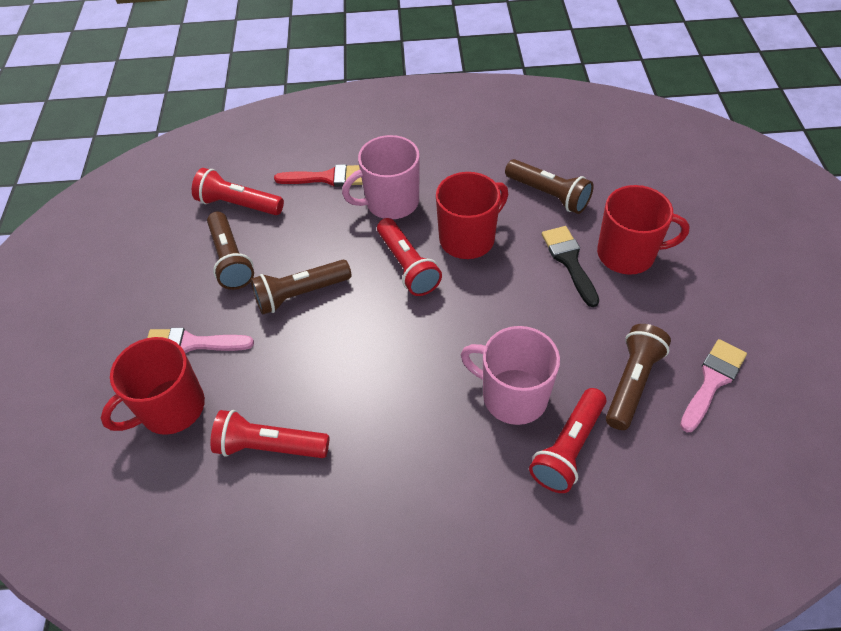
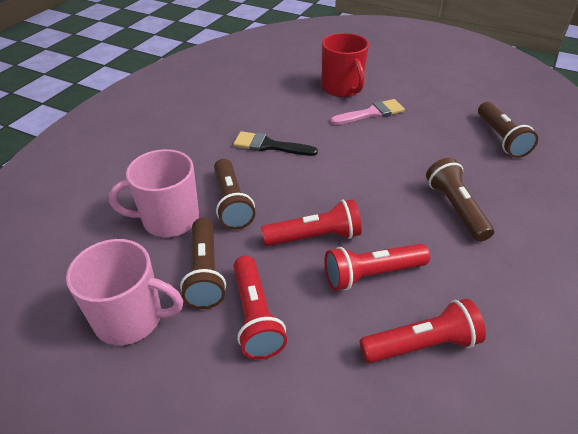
pink brush: 2 -> 1
red brush: 1 -> 0
red mug: 3 -> 1

